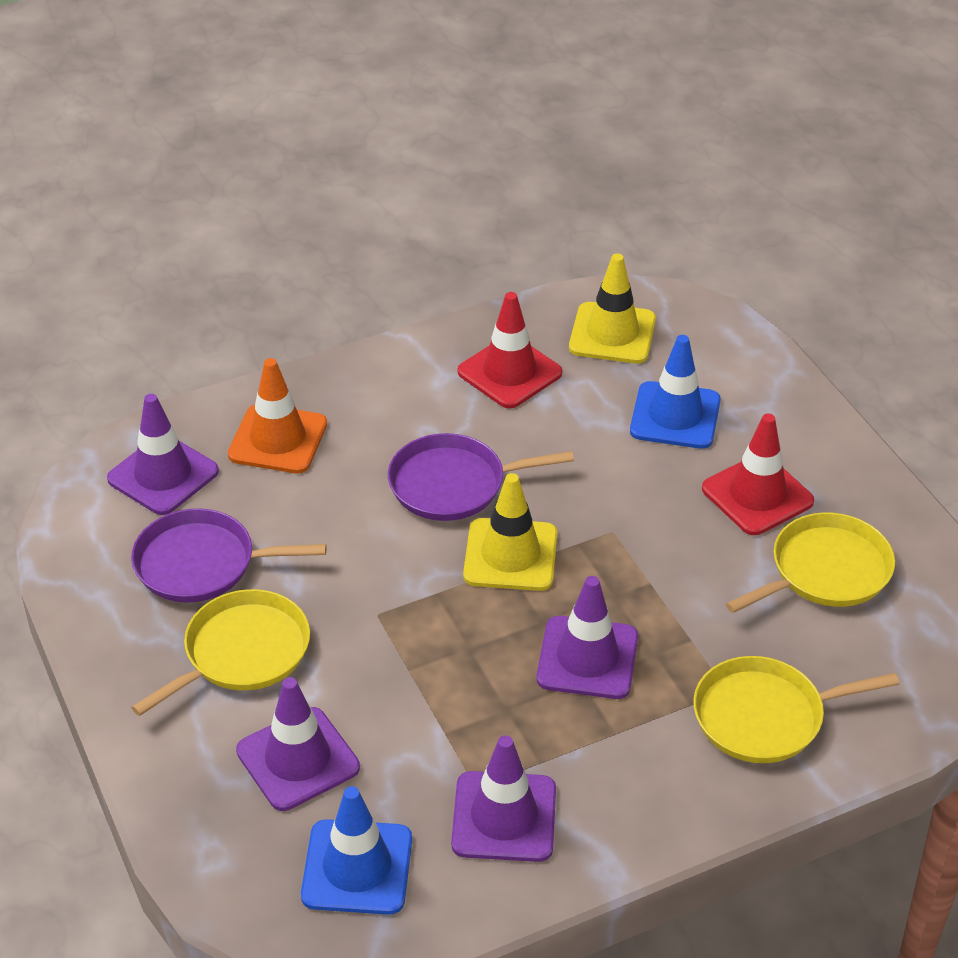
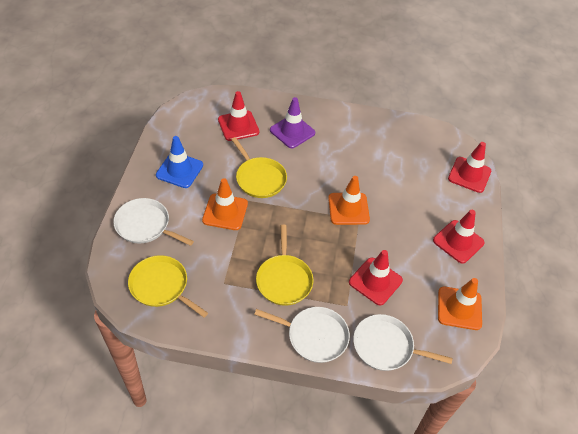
blue traffic cone: 2 -> 1
orange traffic cone: 1 -> 3
purple pan: 2 -> 0
purple traffic cone: 4 -> 1
red traffic cone: 2 -> 4
white pan: 0 -> 3
yellow traffic cone: 2 -> 0

